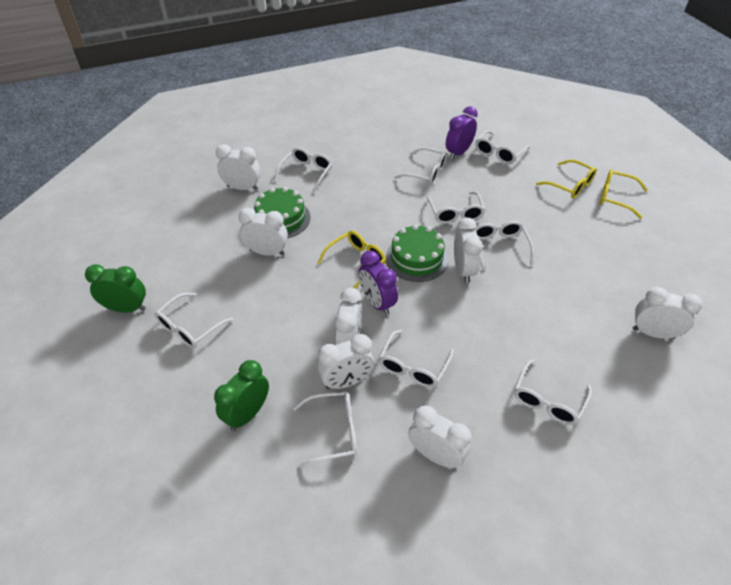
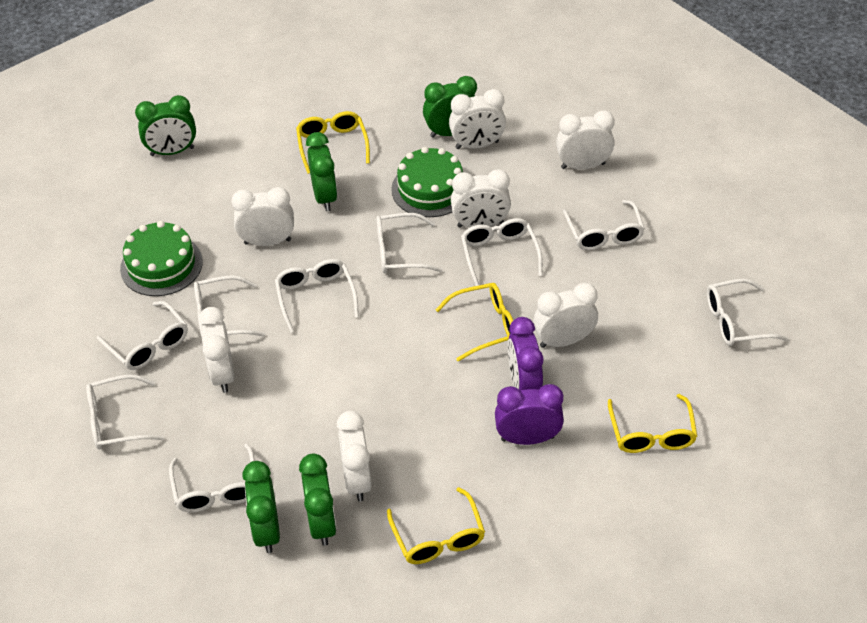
green clock: 2 -> 5
yellow glasses: 3 -> 4

